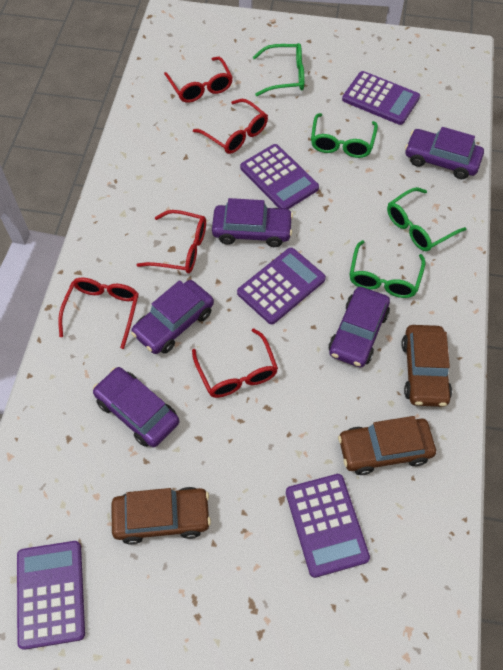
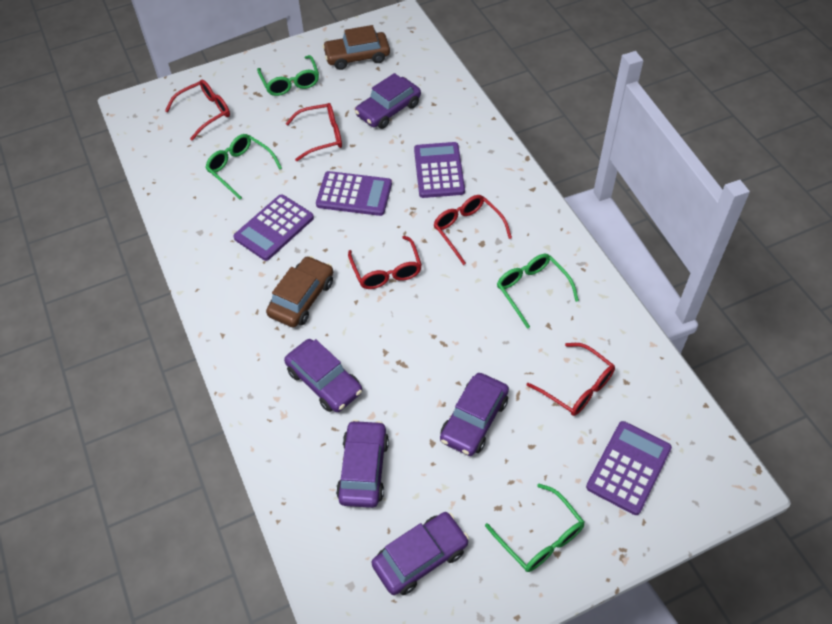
brown car: 3 -> 2
purple calculator: 5 -> 4

